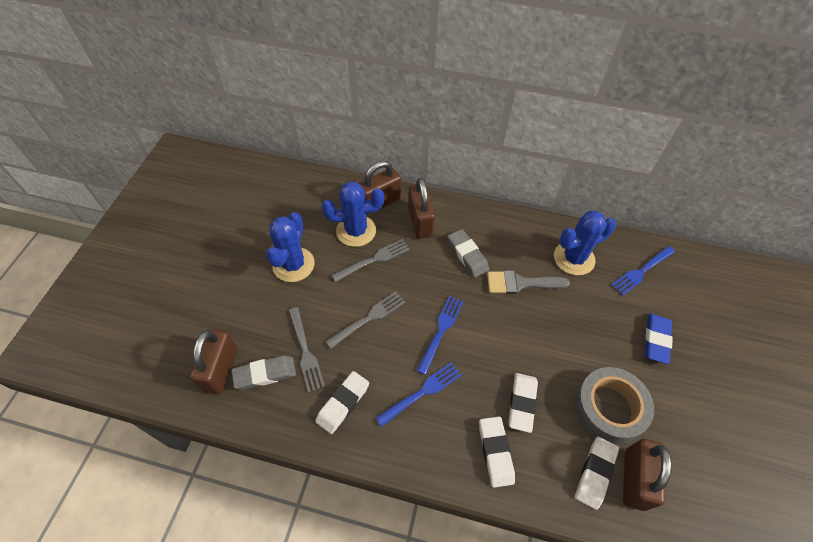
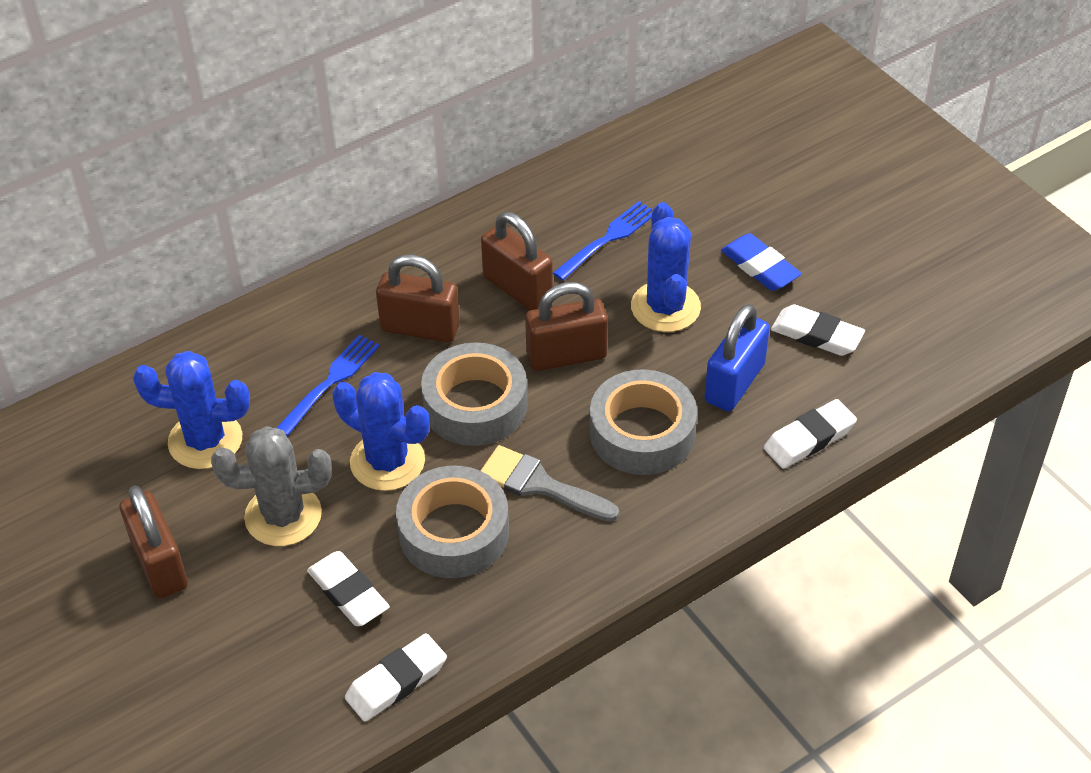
blue fork: 3 -> 2
blue padlock: 0 -> 1
grey cactus: 0 -> 1
grey eraser: 2 -> 0
grey fork: 3 -> 0
grey tape: 1 -> 3

